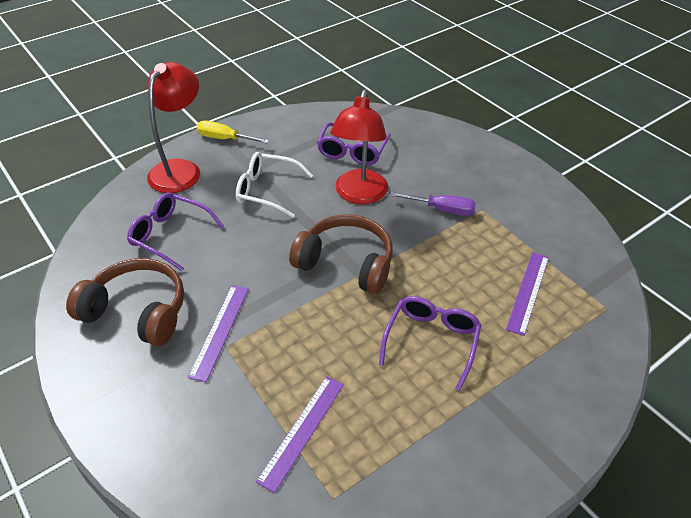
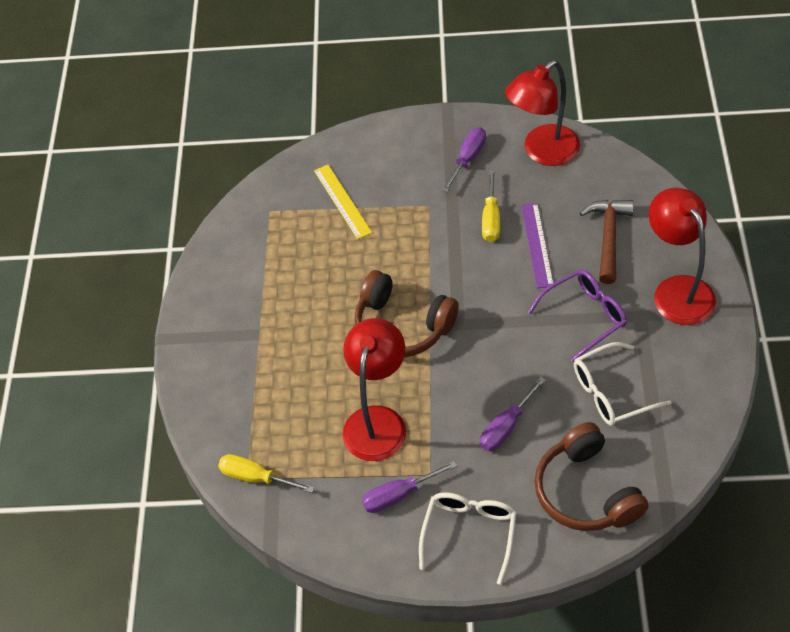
brown hammer: 0 -> 1
purple glasses: 3 -> 1
purple ruler: 3 -> 1
purple screwdriver: 1 -> 3
red lamp: 2 -> 3
white glasses: 1 -> 2
yellow ruler: 0 -> 1
yellow screwdriver: 1 -> 2

